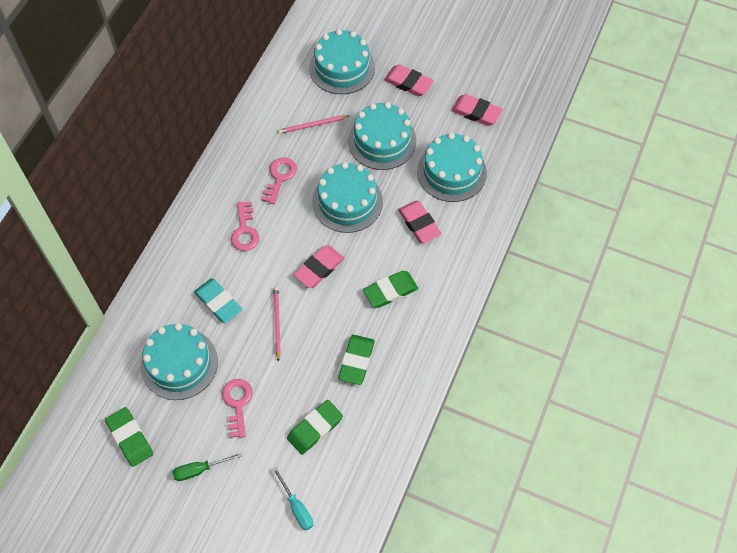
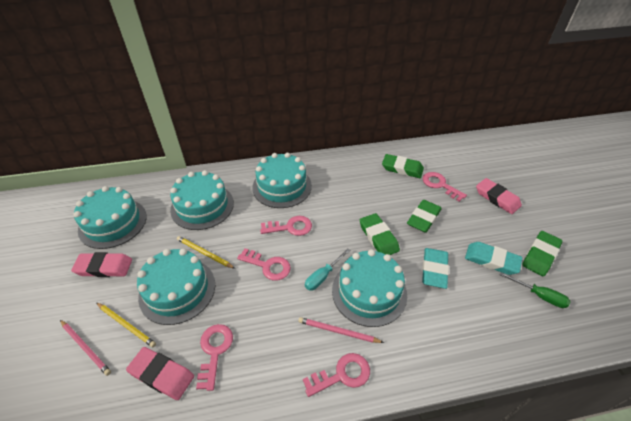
pink eraser: 4 -> 3
pink key: 3 -> 5
turquoise eraser: 1 -> 2
yellow pencil: 0 -> 2

